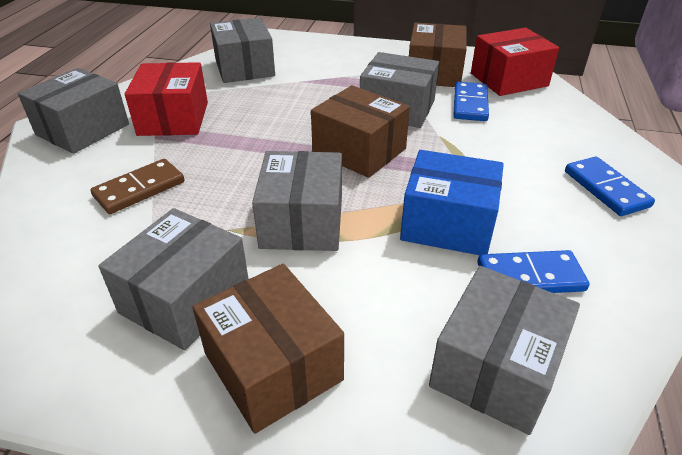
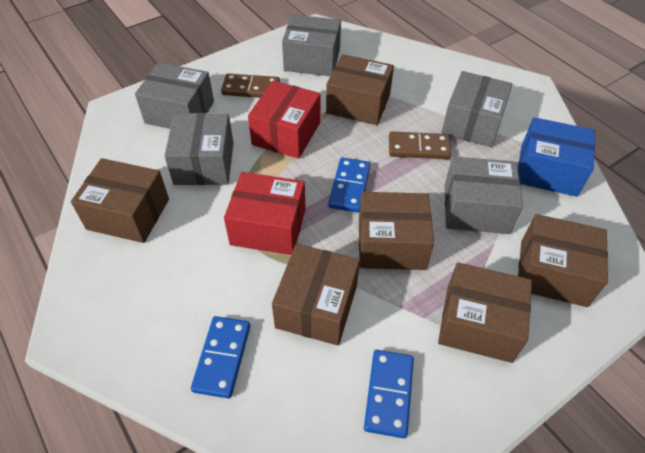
brown box: 3 -> 6
brown domino: 1 -> 2
grey box: 6 -> 5

